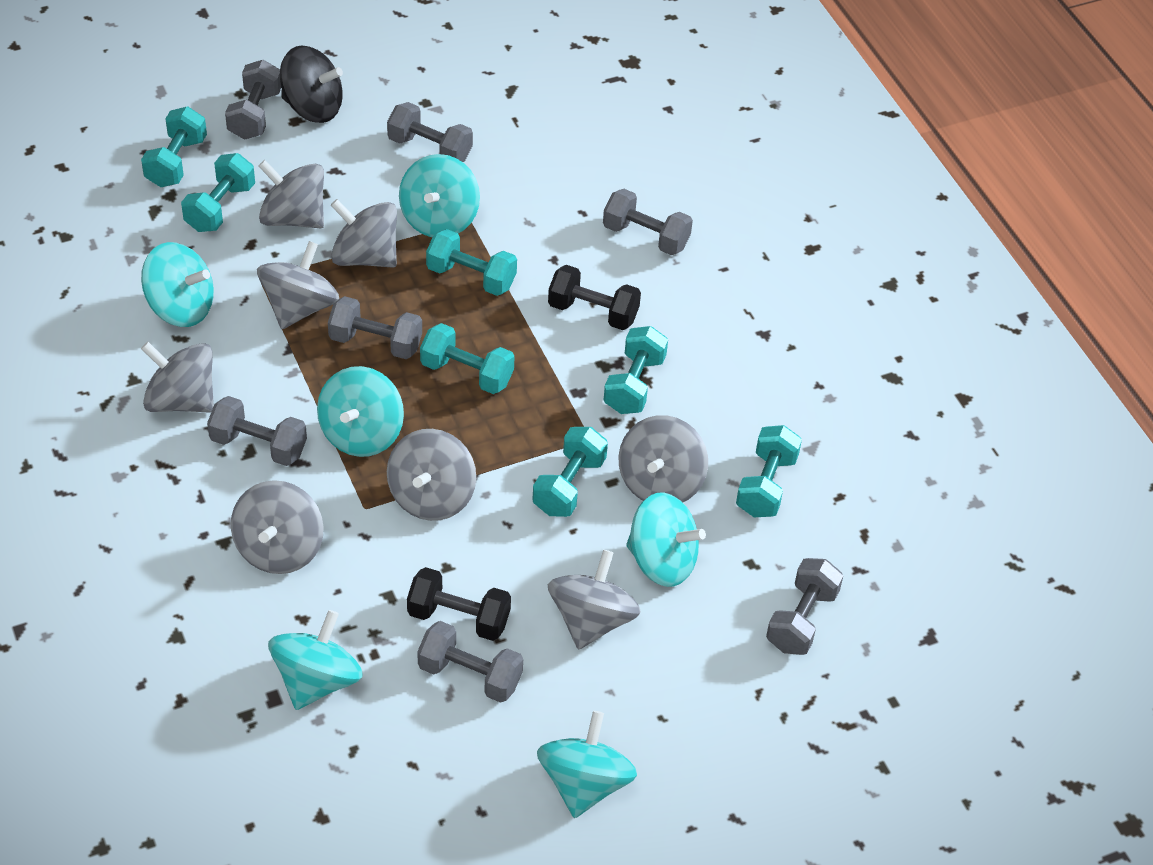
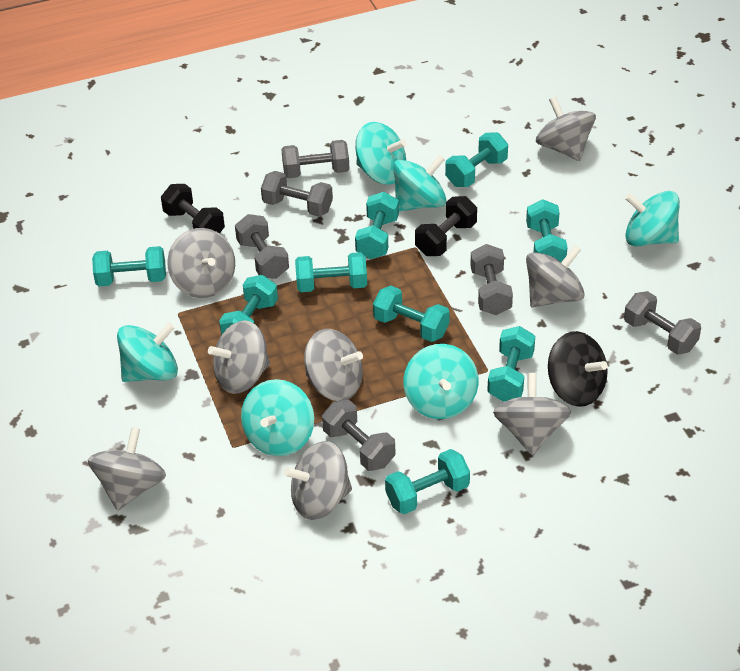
grey dumbbell: 7 -> 6
turquoise dumbbell: 7 -> 9

